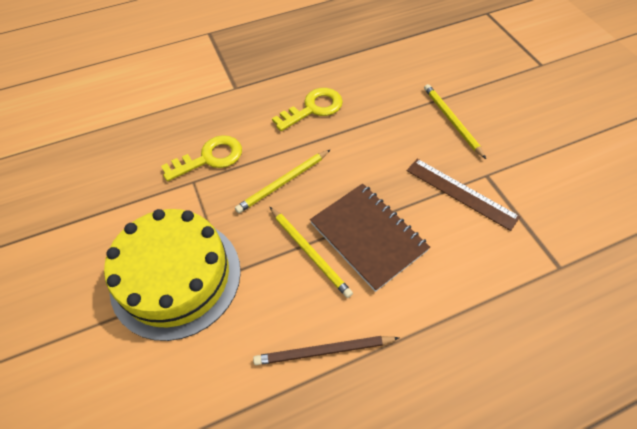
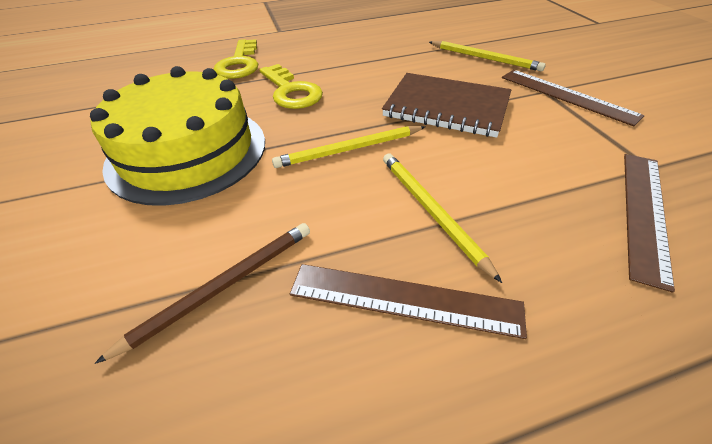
brown ruler: 1 -> 3

